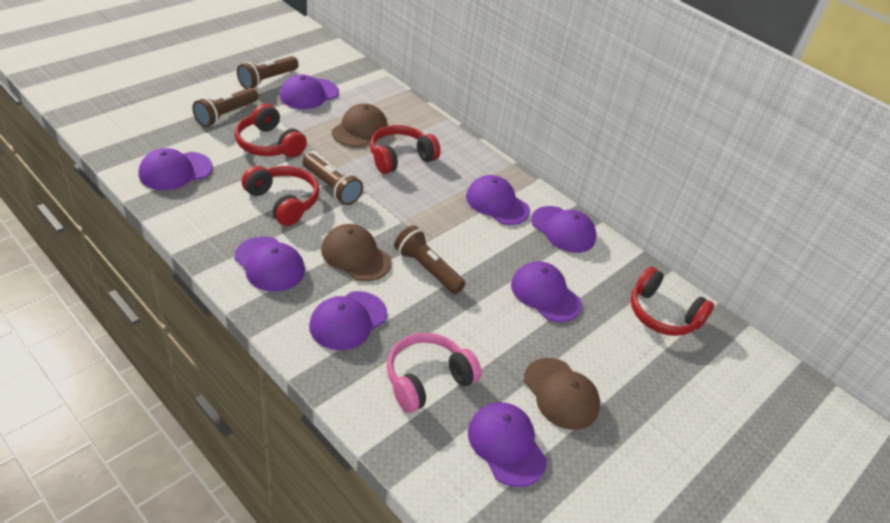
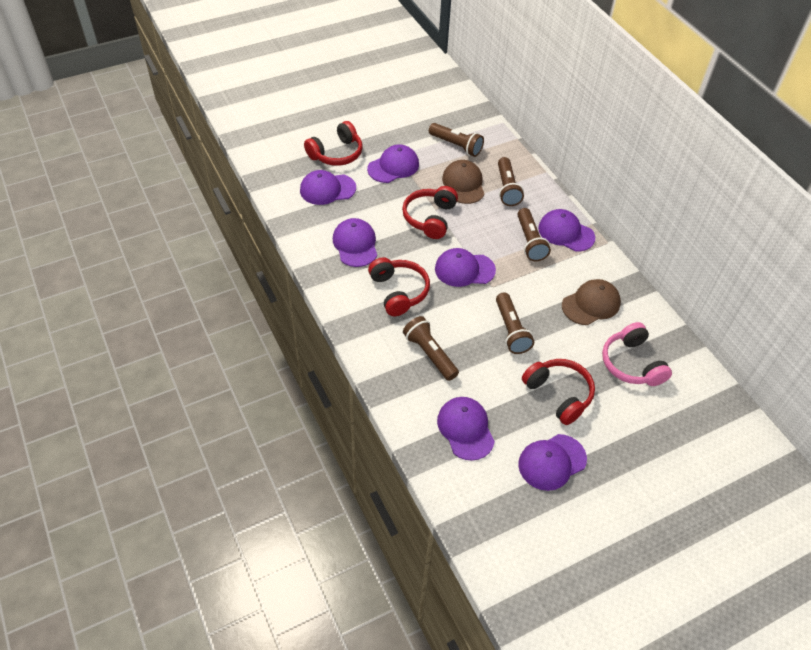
brown cap: 3 -> 2
brown flashlight: 4 -> 5
purple cap: 8 -> 7

